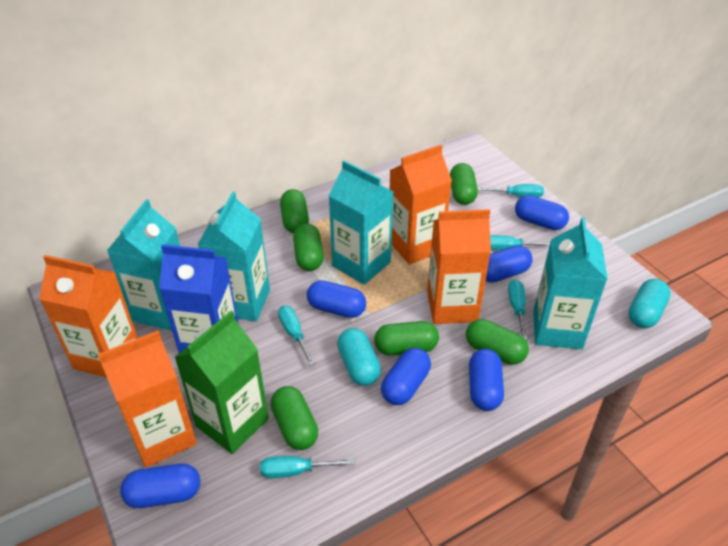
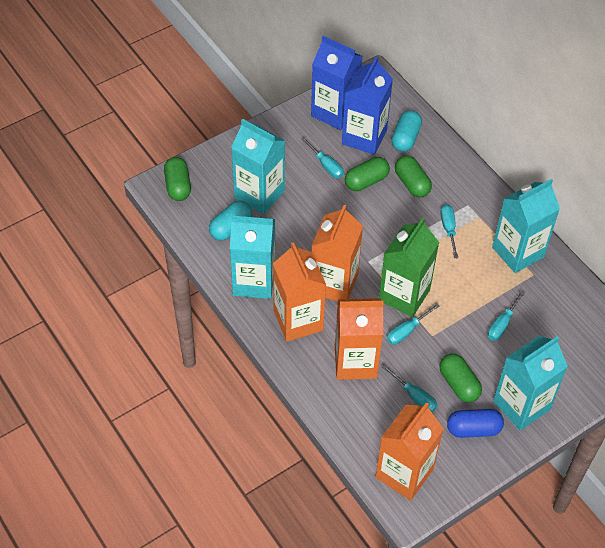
blue capsule: 6 -> 1
blue carton: 1 -> 2
green capsule: 6 -> 4

